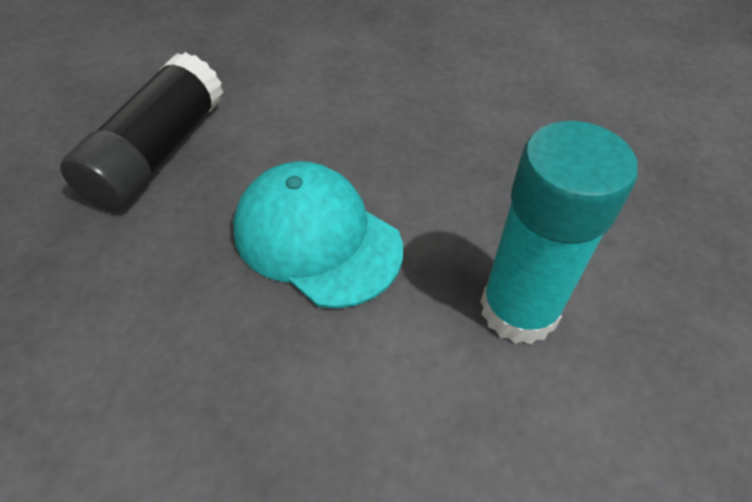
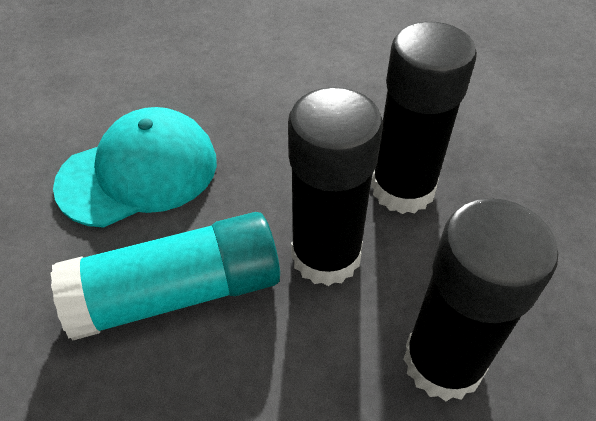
black glue stick: 1 -> 3

